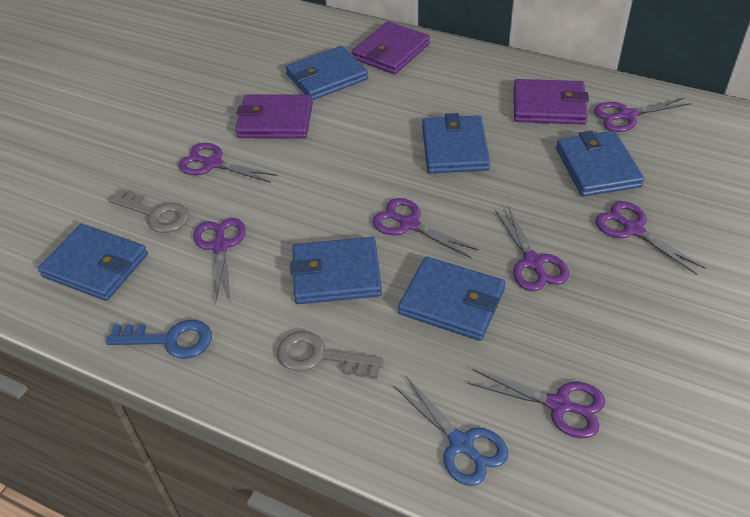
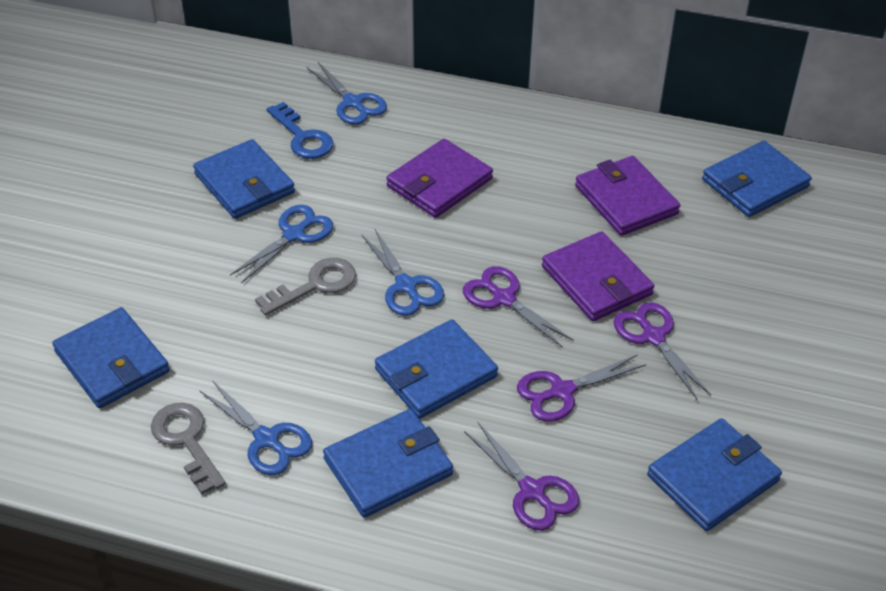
blue scissors: 1 -> 4
purple scissors: 7 -> 4

